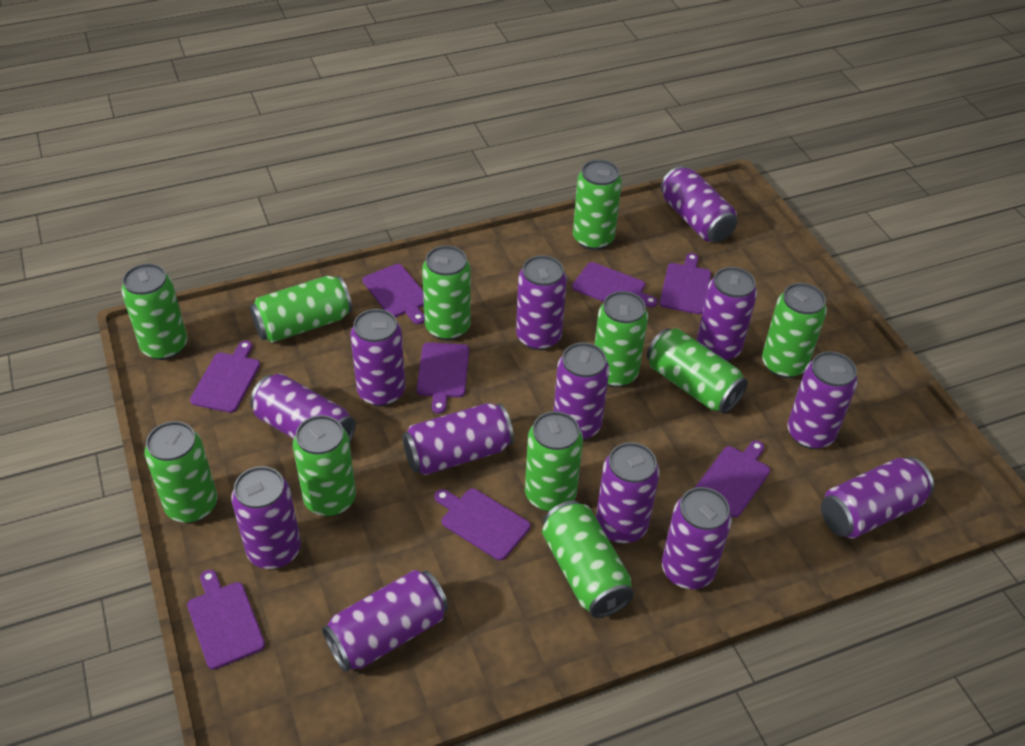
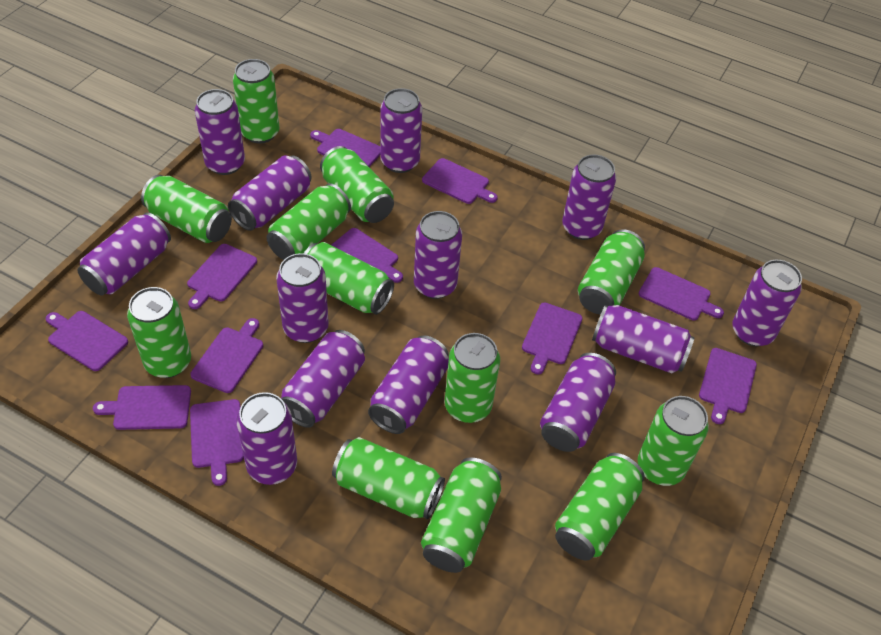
green can: 11 -> 12
purple cutting board: 8 -> 11

